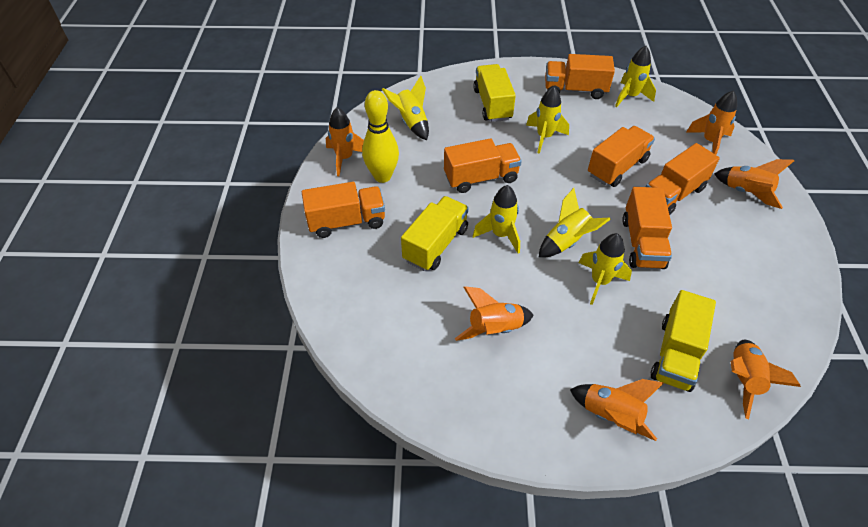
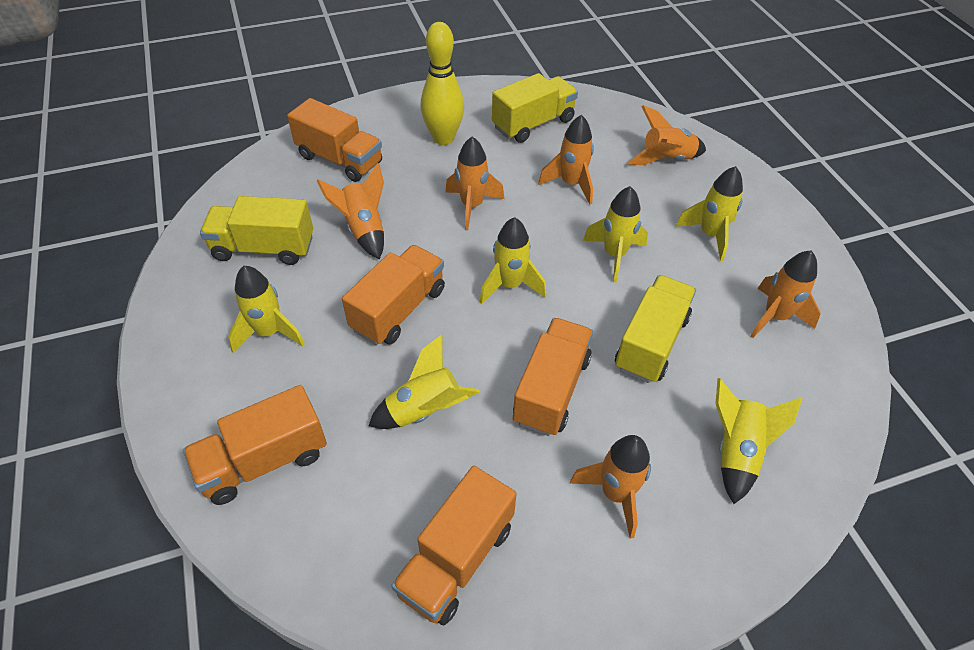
orange truck: 6 -> 5

